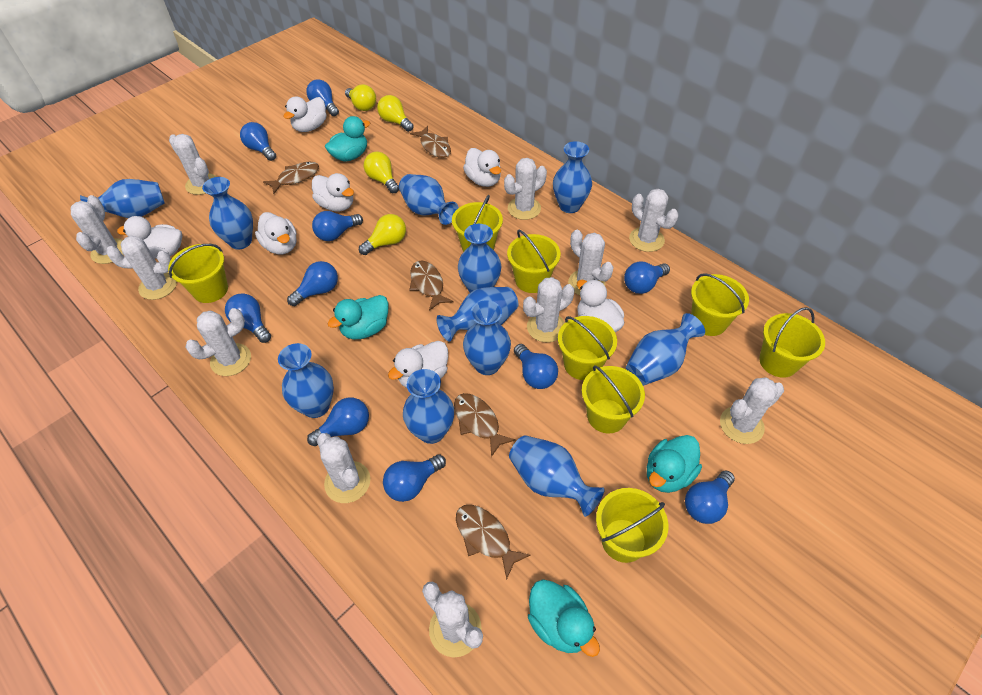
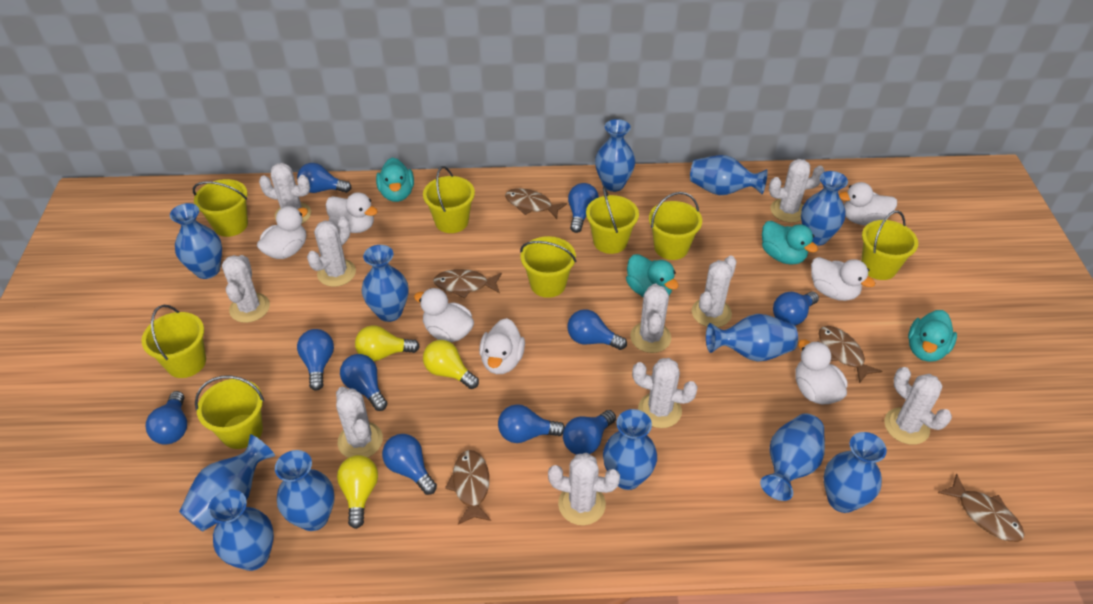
blue vase: 11 -> 12
white cactus: 11 -> 10
yellow light bulb: 4 -> 3

